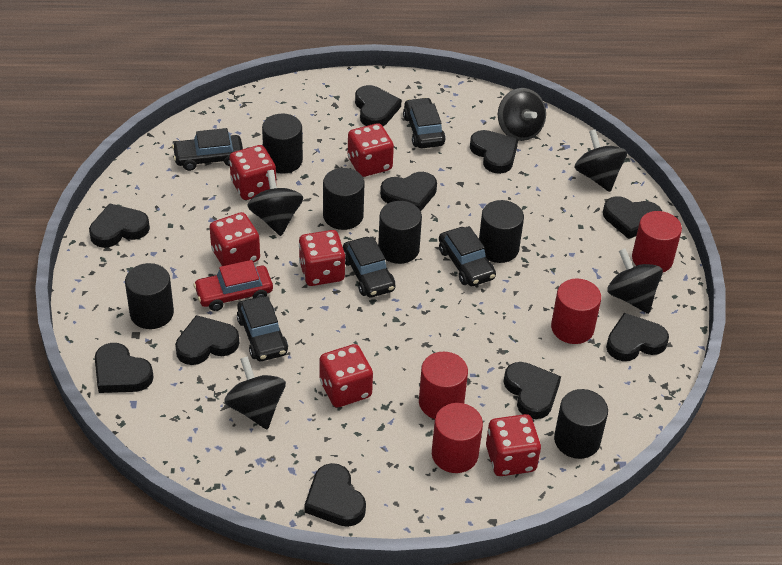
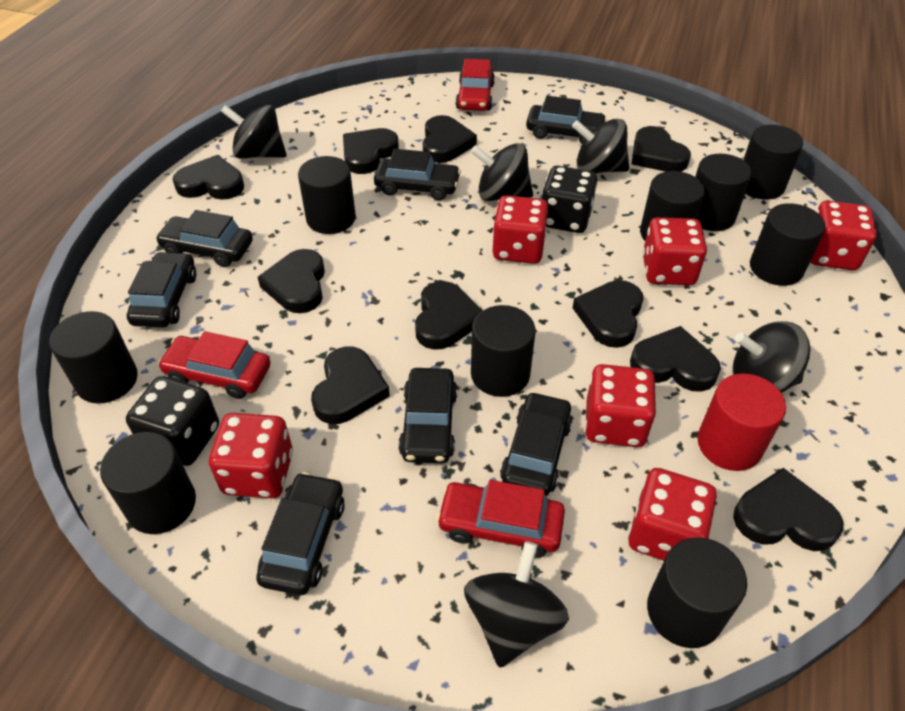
black car: 5 -> 7
black cylinder: 6 -> 9
black dice: 0 -> 2
red car: 1 -> 3
red cylinder: 4 -> 1

